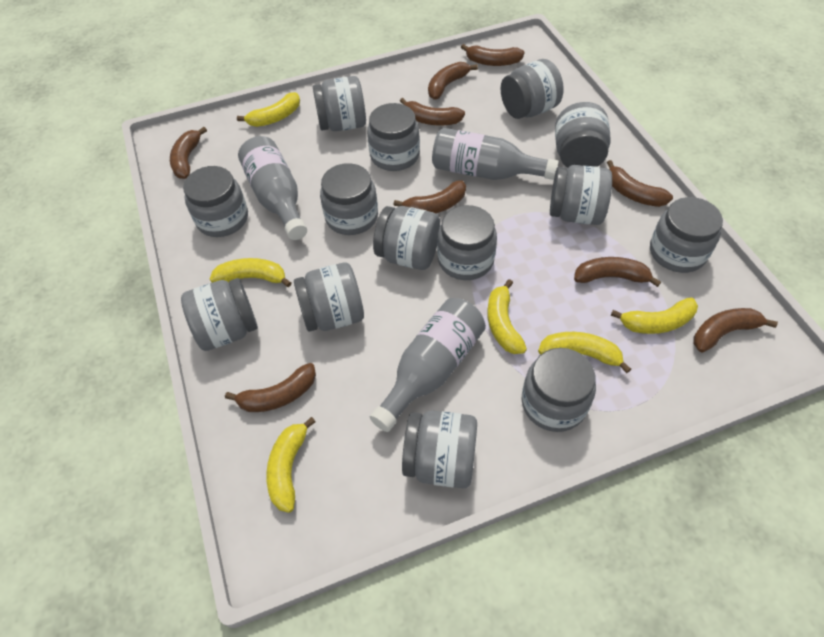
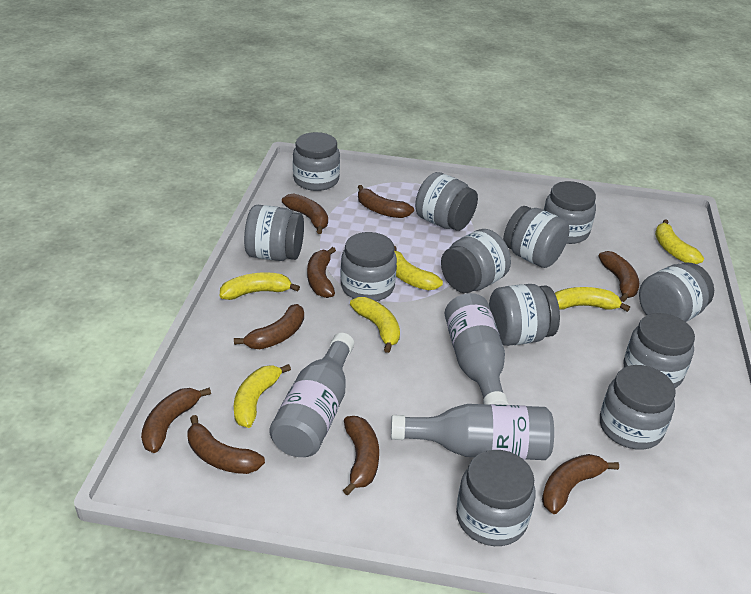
grey jar: 14 -> 12

